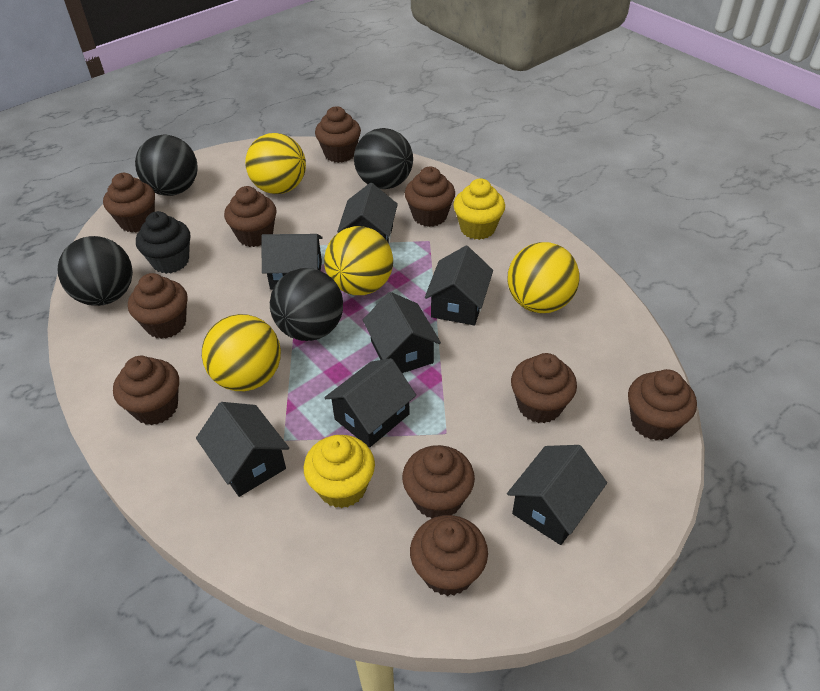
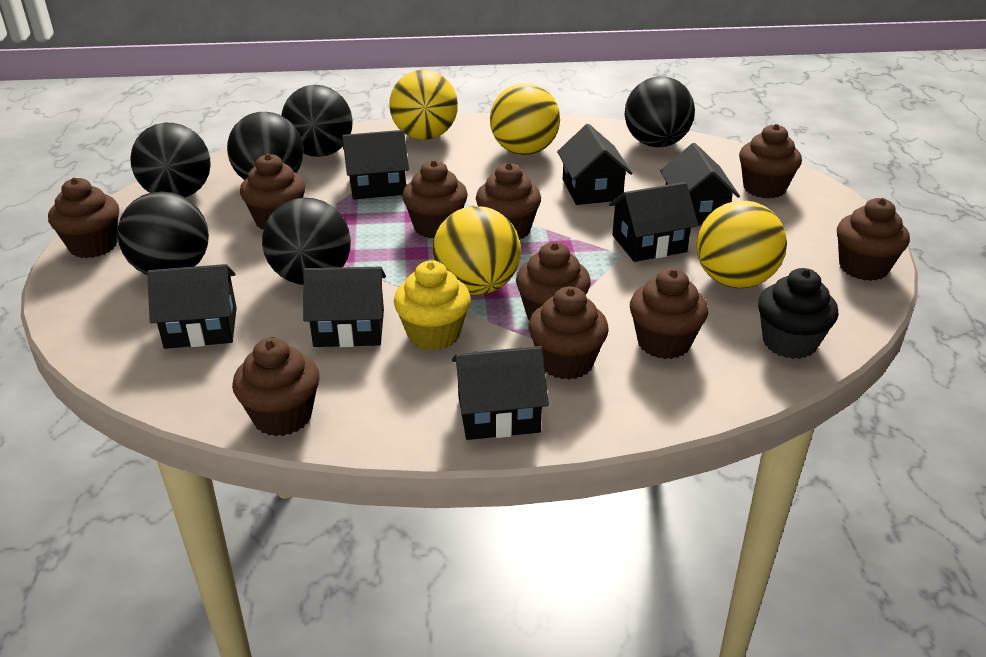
black ball: 4 -> 6
yellow cupcake: 2 -> 1

